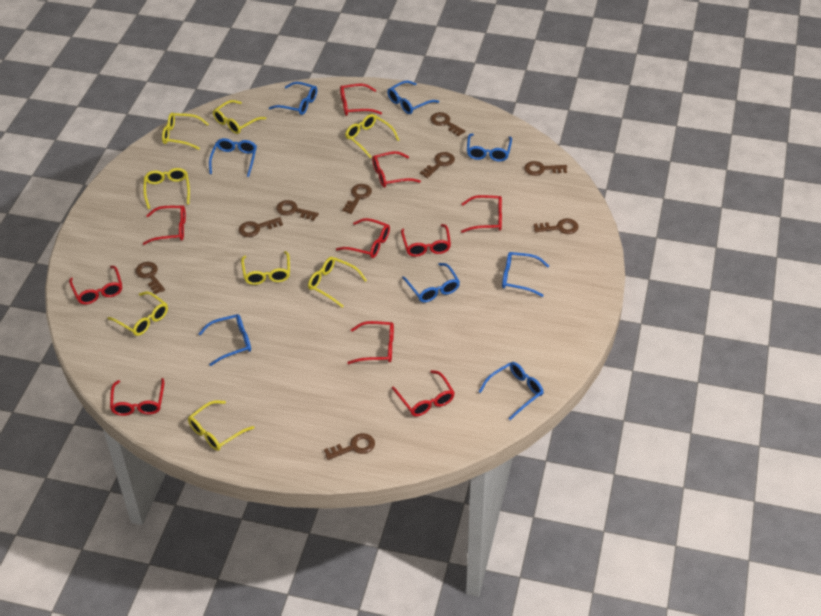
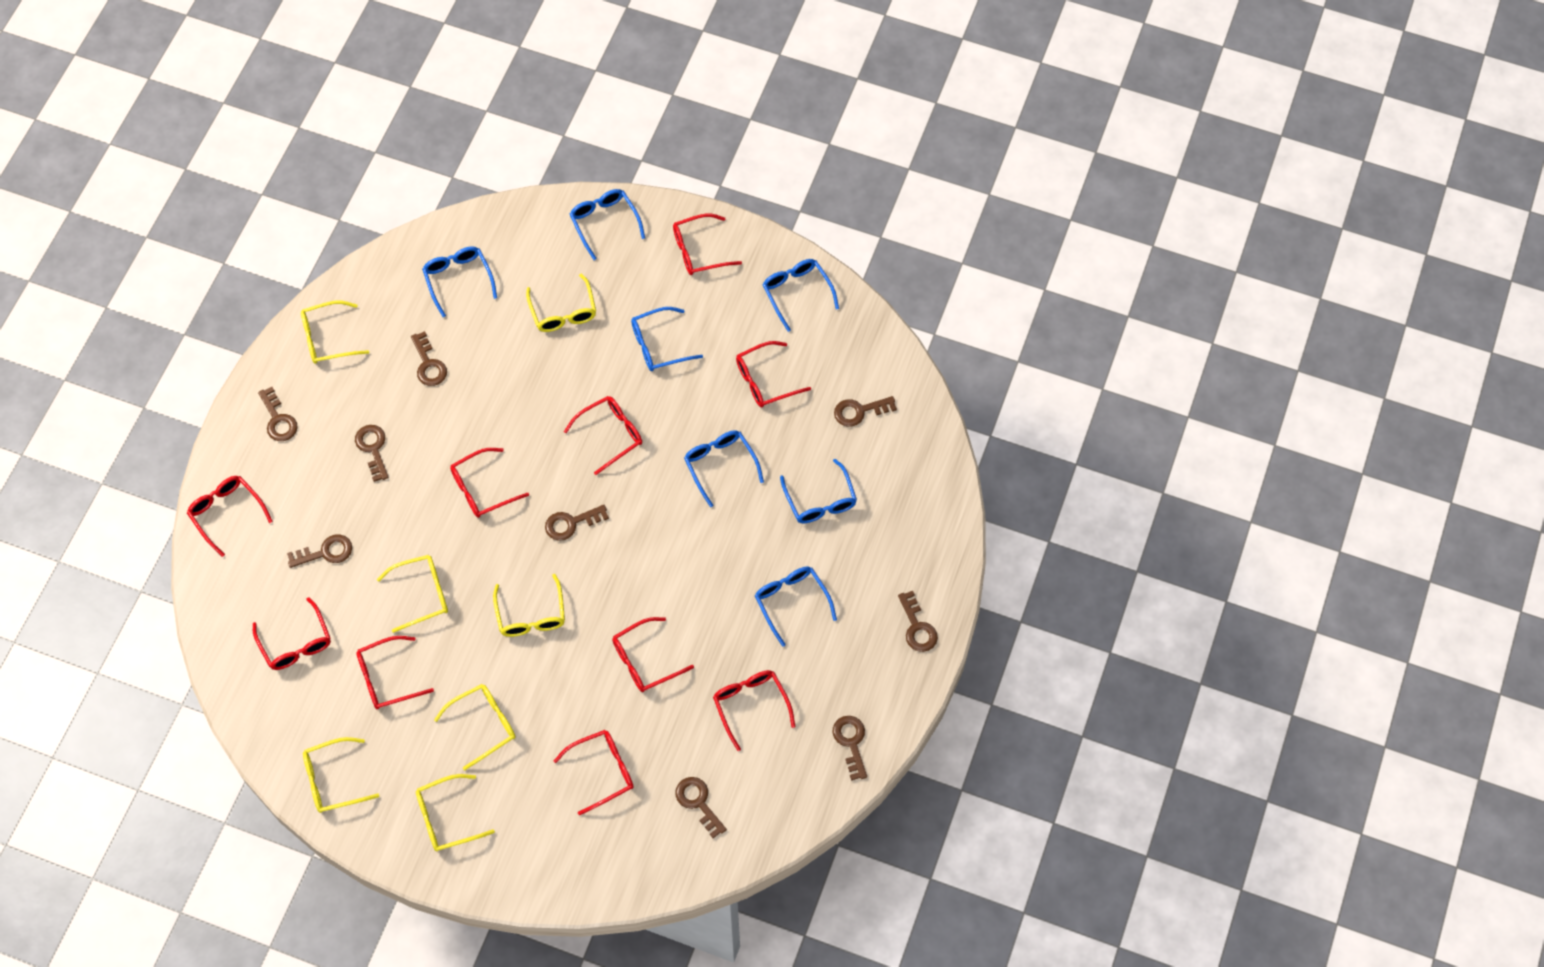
blue glasses: 8 -> 7
yellow glasses: 8 -> 7

